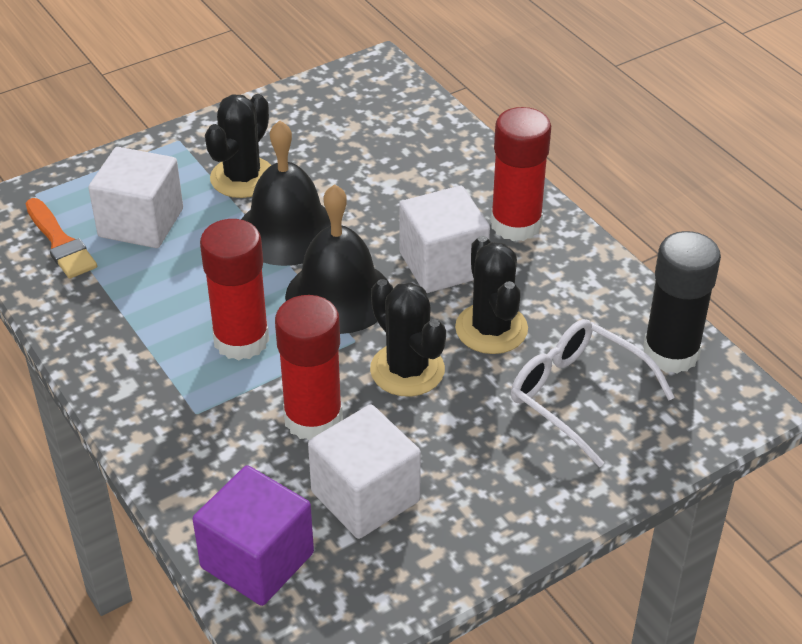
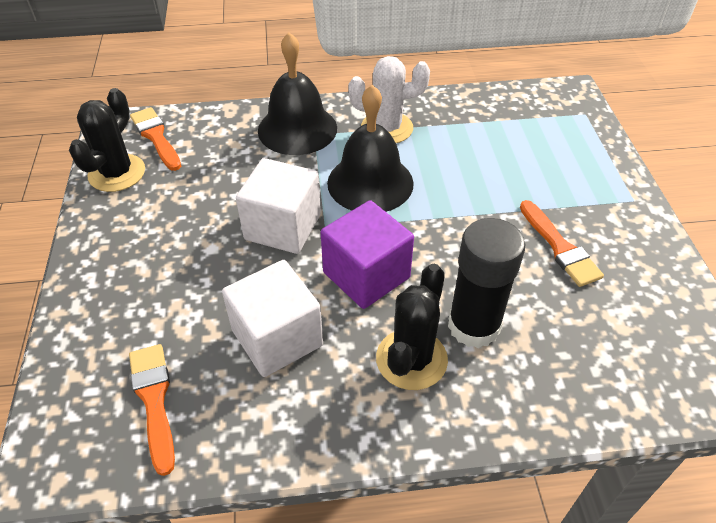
black cactus: 3 -> 2
orange brush: 1 -> 3
red glue stick: 3 -> 0
white cactus: 0 -> 1
white cube: 3 -> 2
white glasses: 1 -> 0

